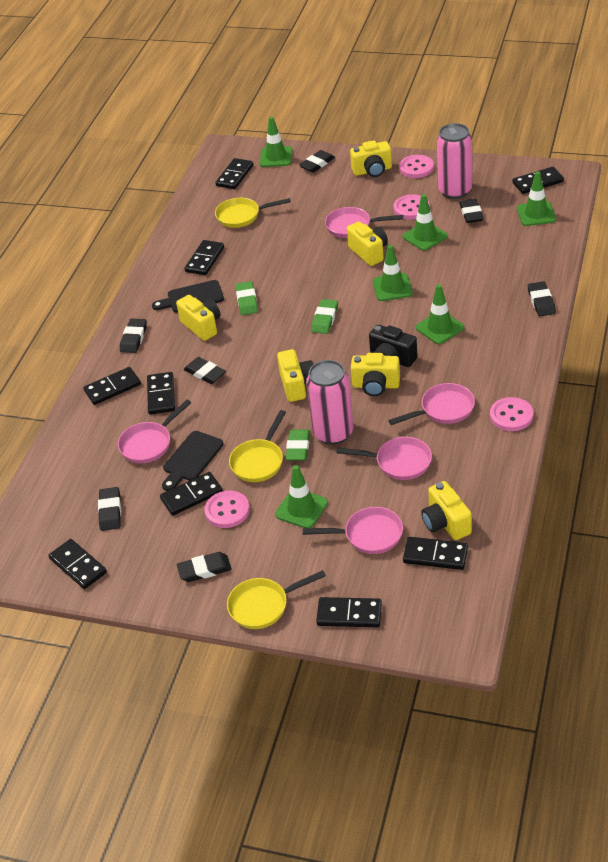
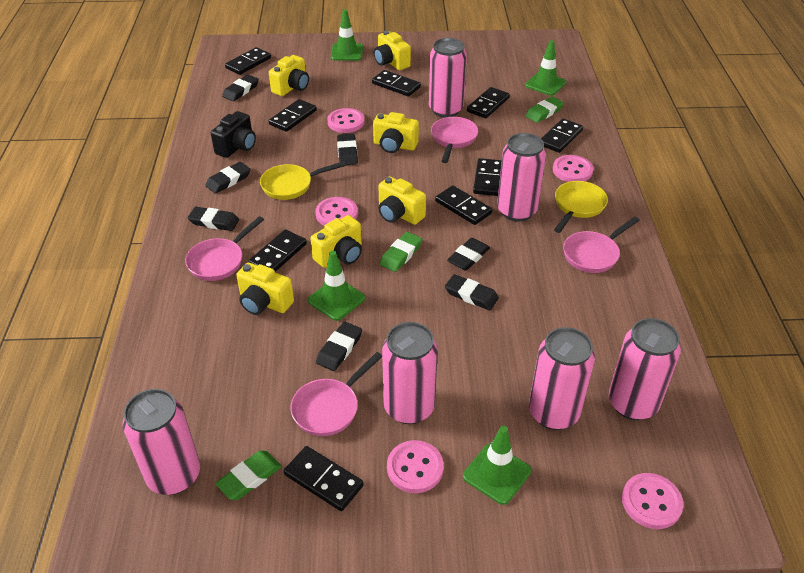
black cutting board: 2 -> 0
green traffic cone: 6 -> 4
pink button: 4 -> 5
pink can: 2 -> 6
pink pan: 5 -> 4
yellow pan: 3 -> 2

